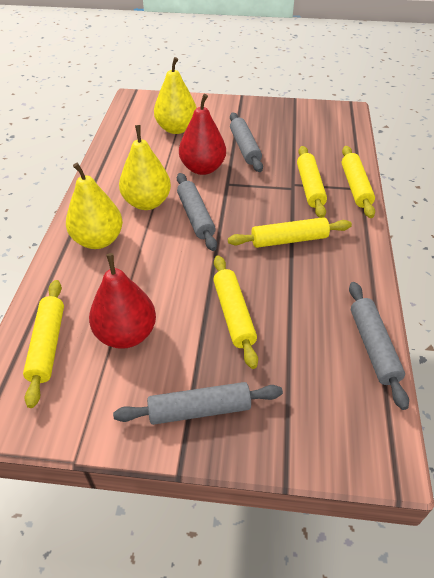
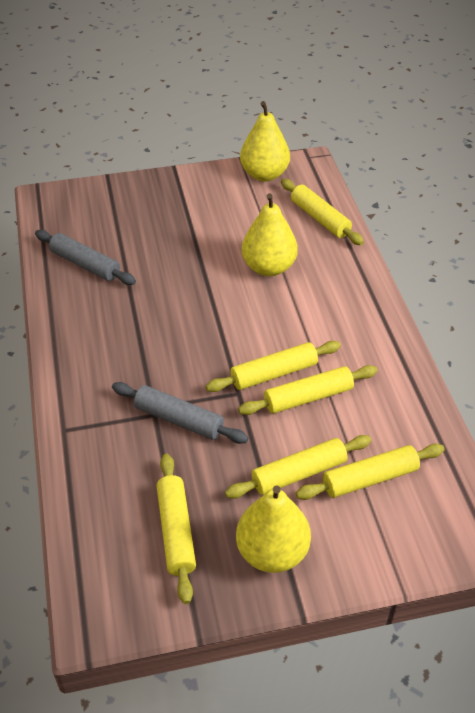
grey rolling pin: 4 -> 2
red pear: 2 -> 0
yellow rolling pin: 5 -> 6

